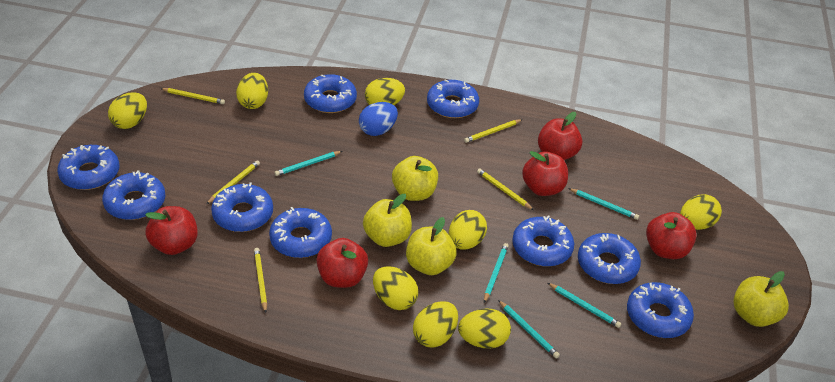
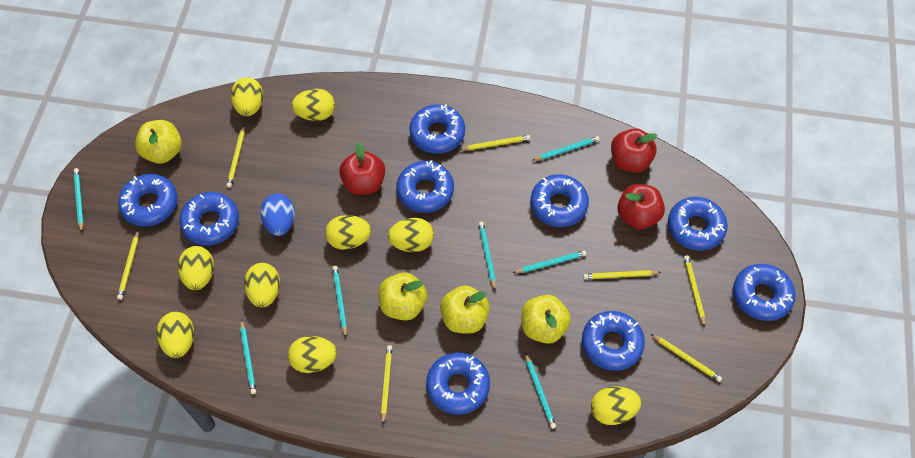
red apple: 5 -> 3
turquoise pencil: 5 -> 7
yellow egg: 8 -> 9
yellow pencil: 5 -> 7

